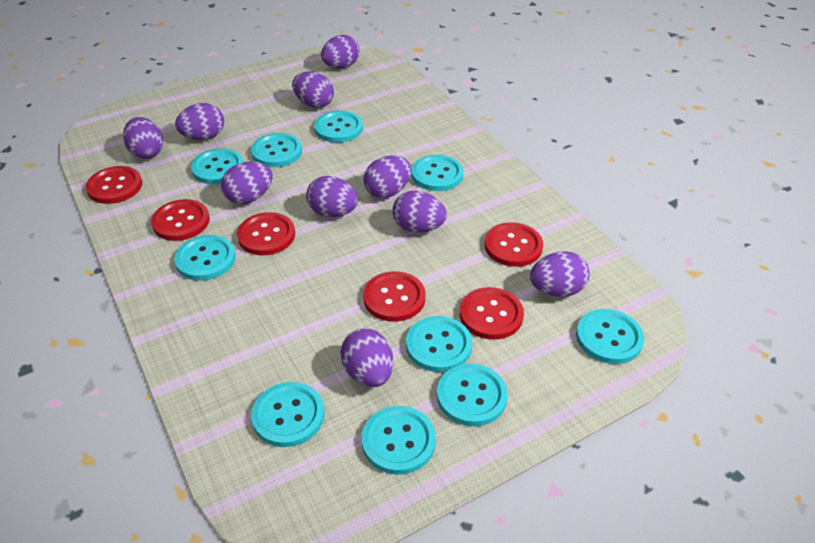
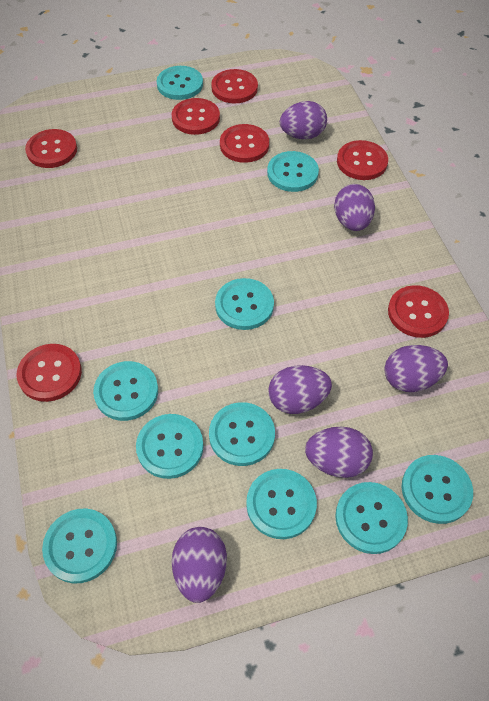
purple egg: 10 -> 6
red button: 6 -> 7

